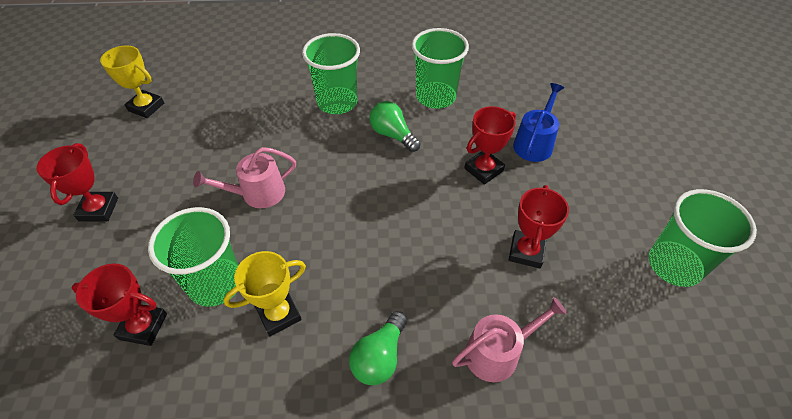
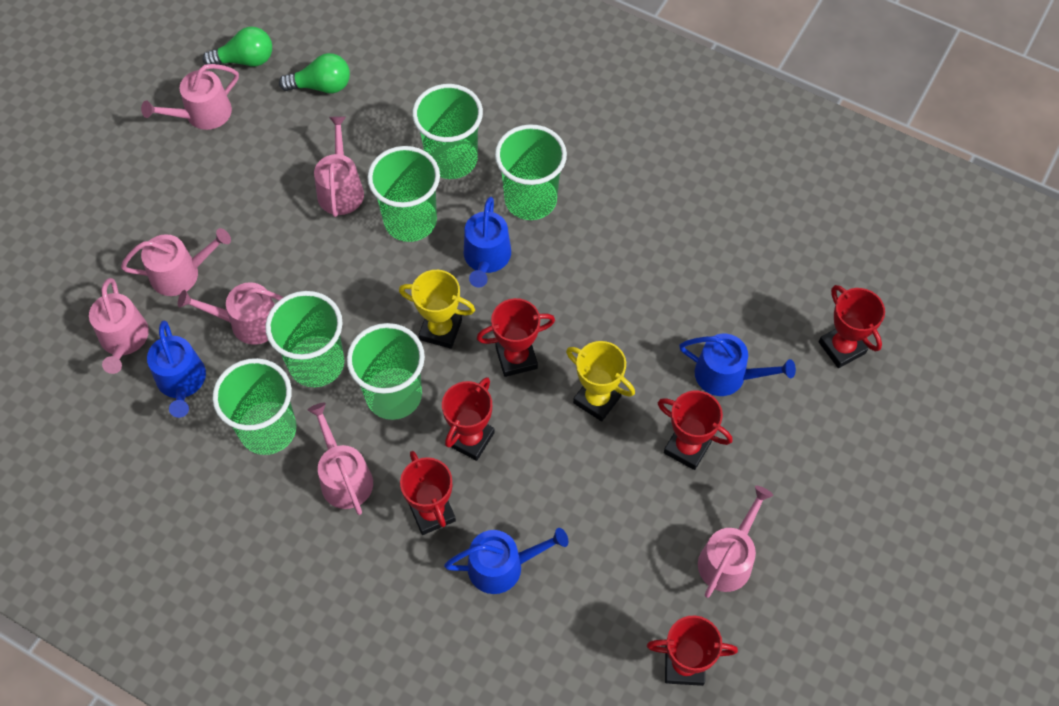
blue watering can: 1 -> 4
green cup: 4 -> 6
pink watering can: 2 -> 7
red trophy: 4 -> 6

